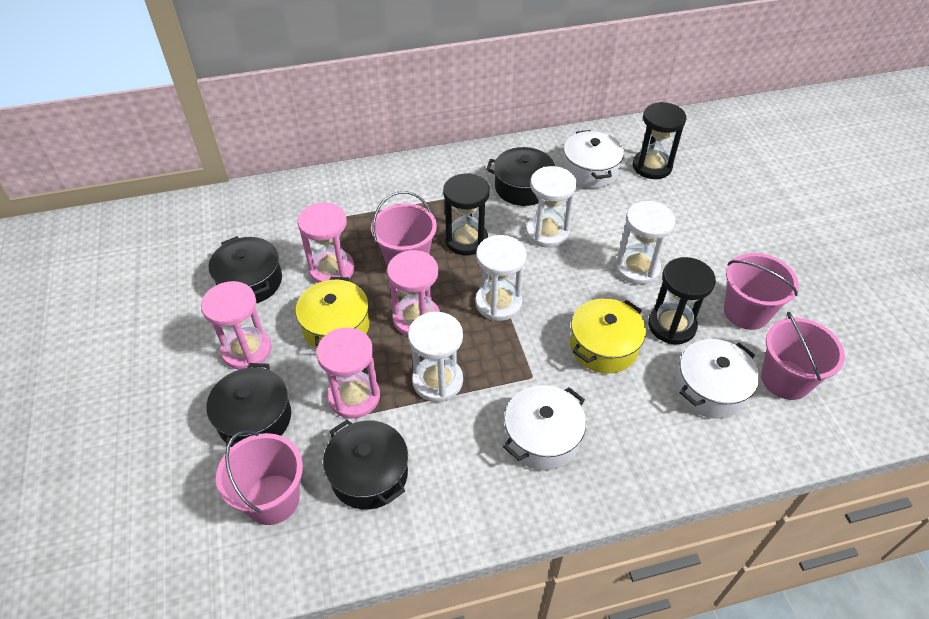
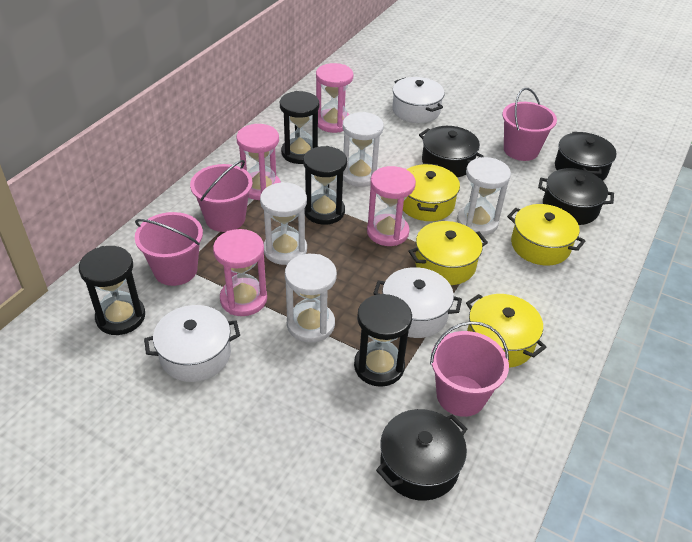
black hourglass: 3 -> 4
yellow pot: 2 -> 4

